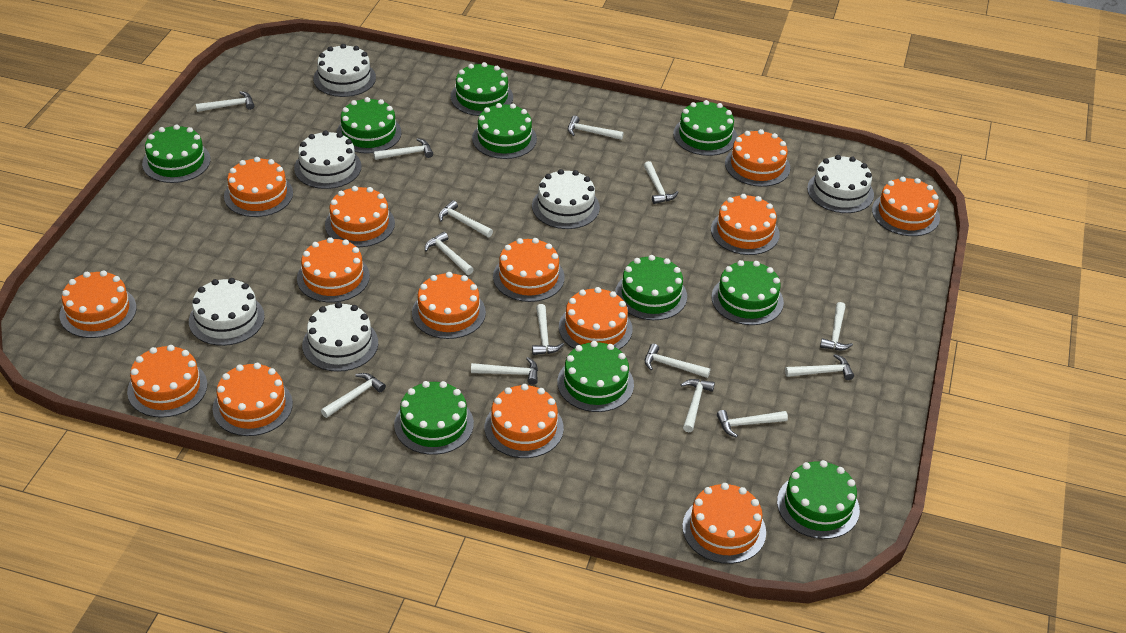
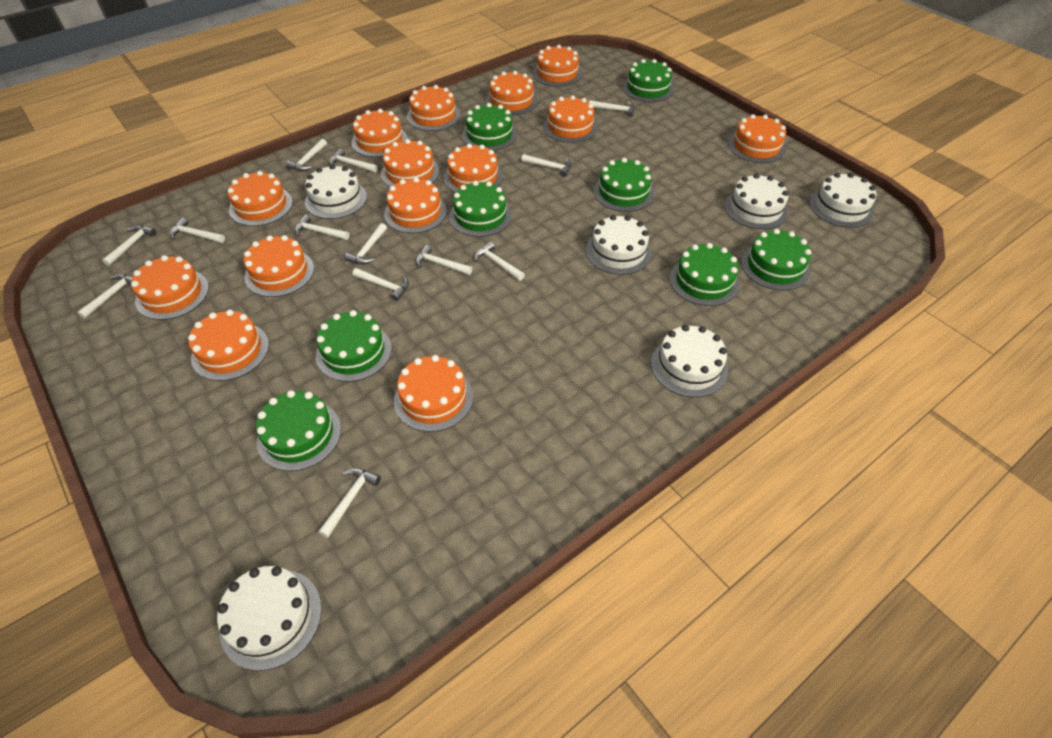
green cake: 10 -> 8
white hammer: 14 -> 13

